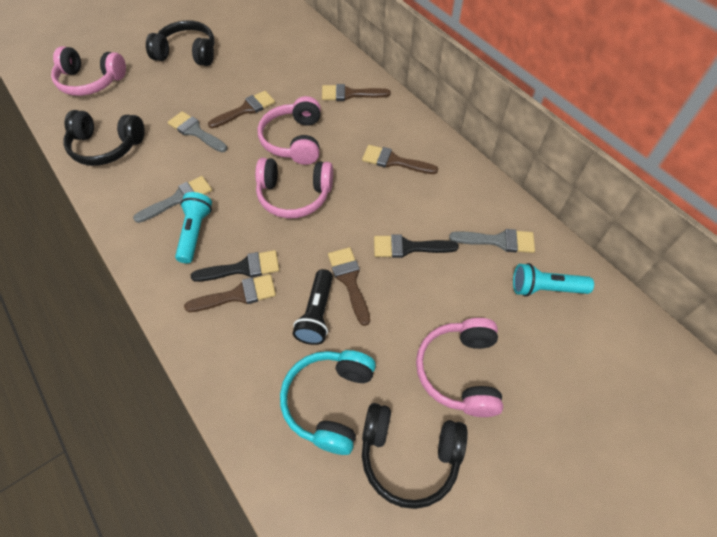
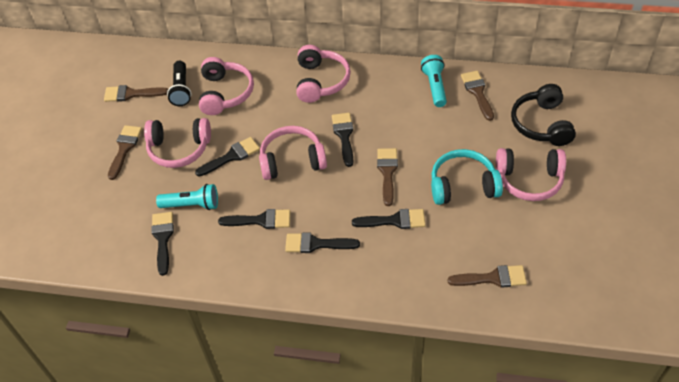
black brush: 2 -> 6
black headphones: 3 -> 1
grey brush: 3 -> 0
pink headphones: 4 -> 5

